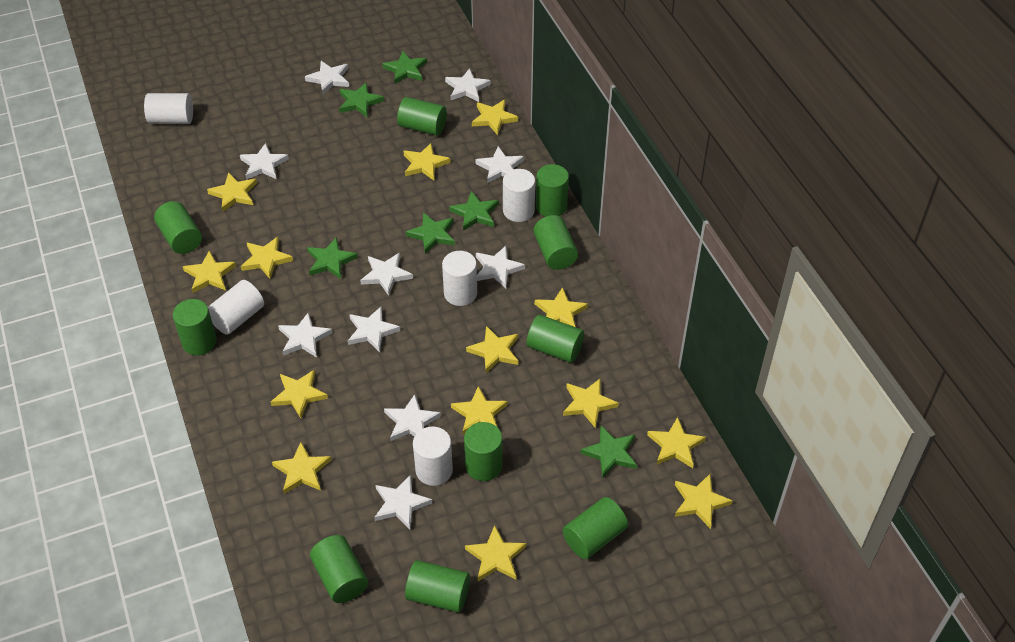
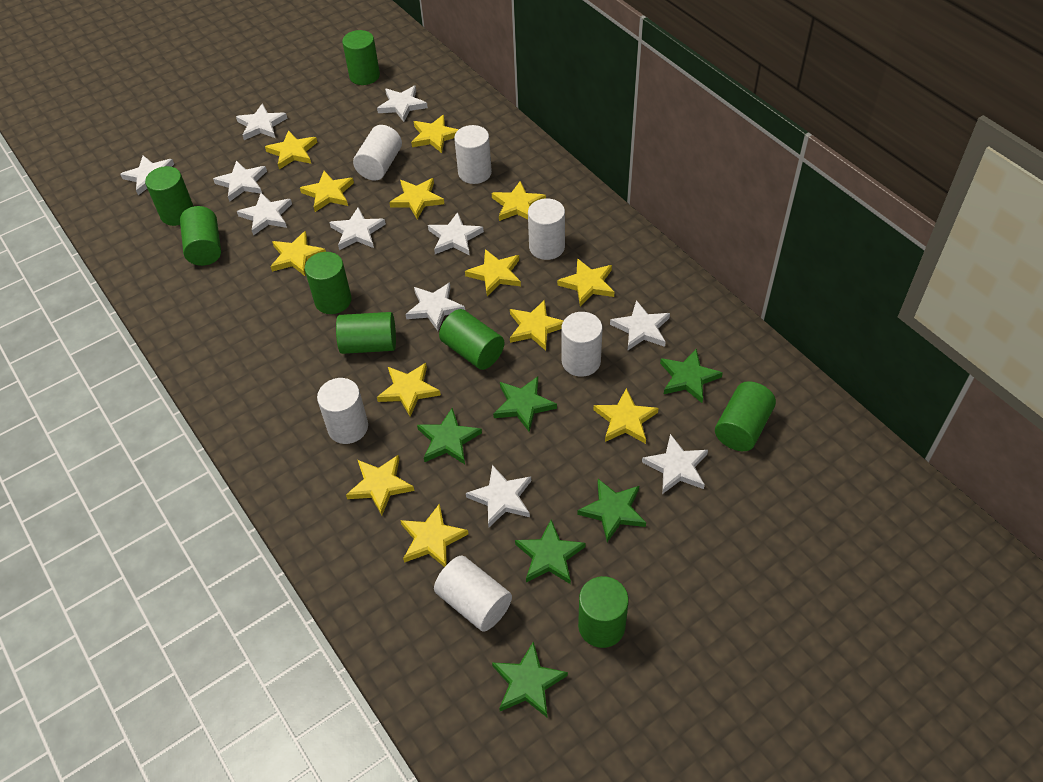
green cylinder: 10 -> 8
white cylinder: 5 -> 6
white star: 10 -> 11
yellow star: 14 -> 13

